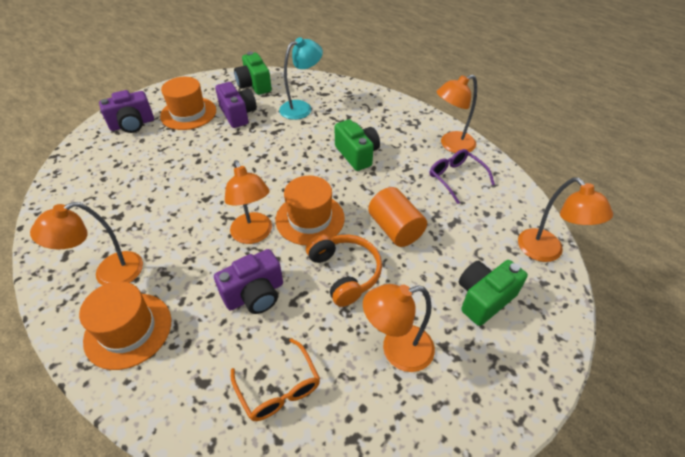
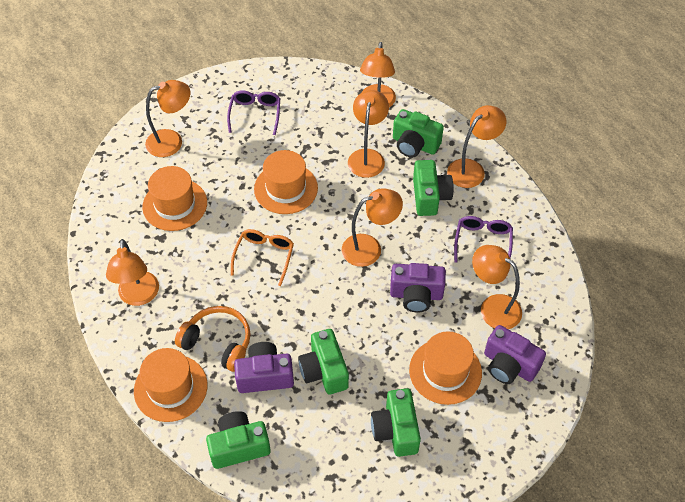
green camera: 3 -> 5
orange cylinder: 1 -> 0
orange hat: 3 -> 4
orange lamp: 5 -> 7
purple glasses: 1 -> 2
turquoise lamp: 1 -> 0

